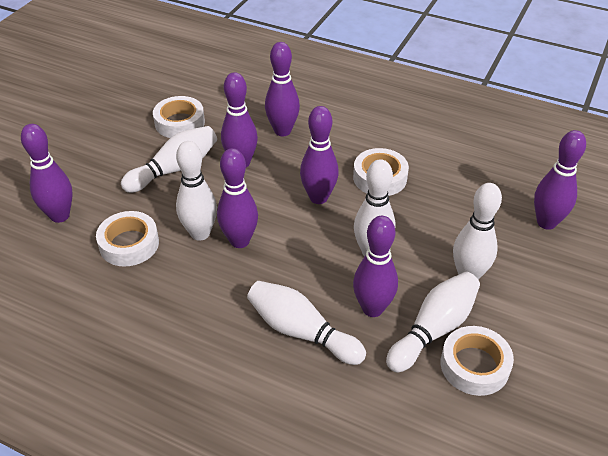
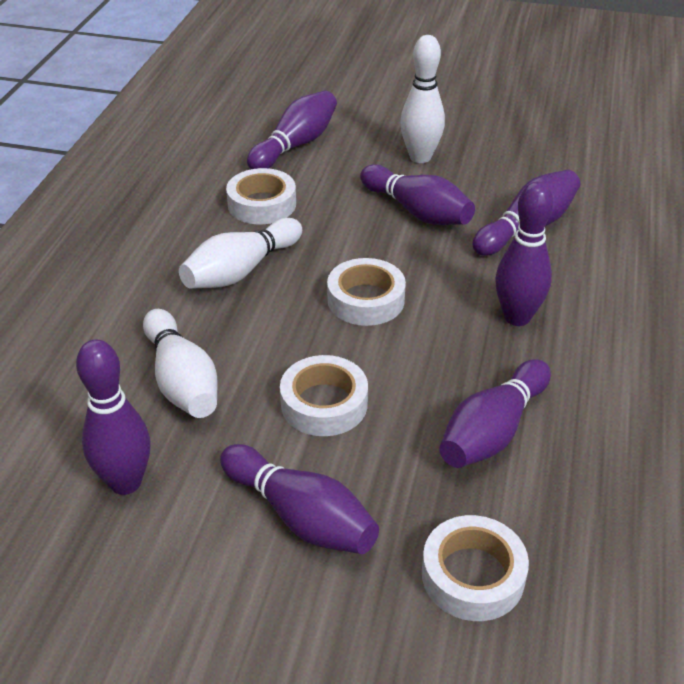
white bowling pin: 6 -> 3

